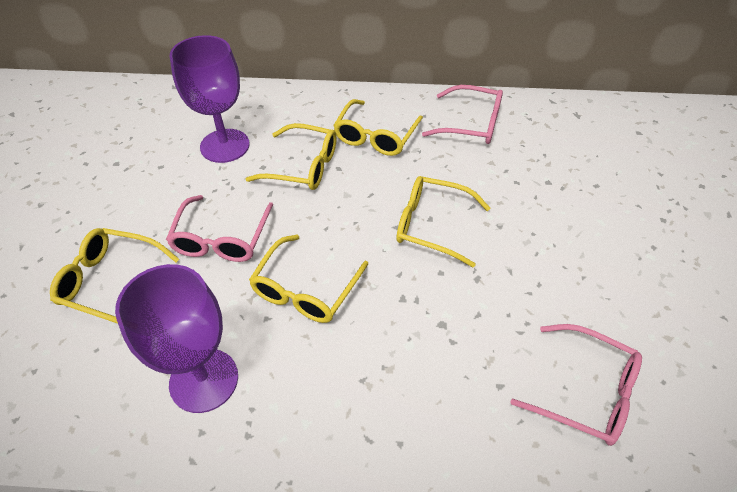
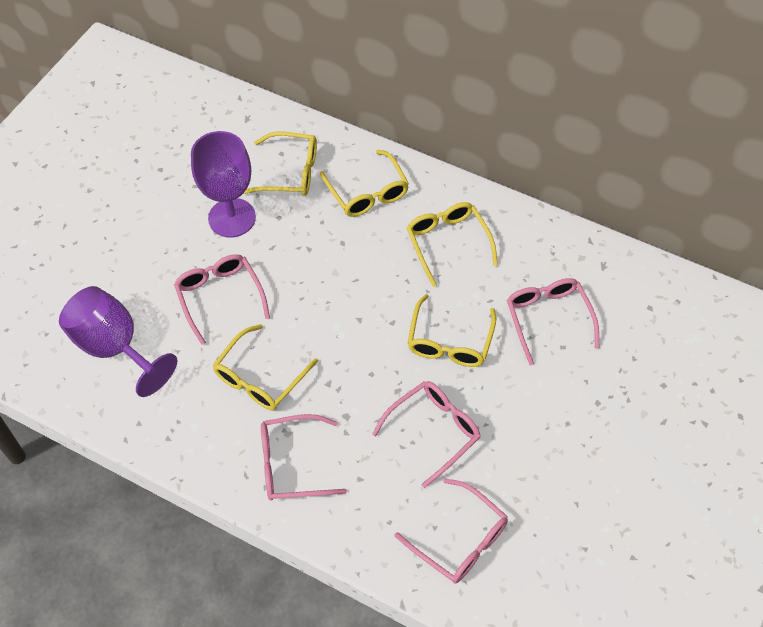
pink glasses: 3 -> 5

